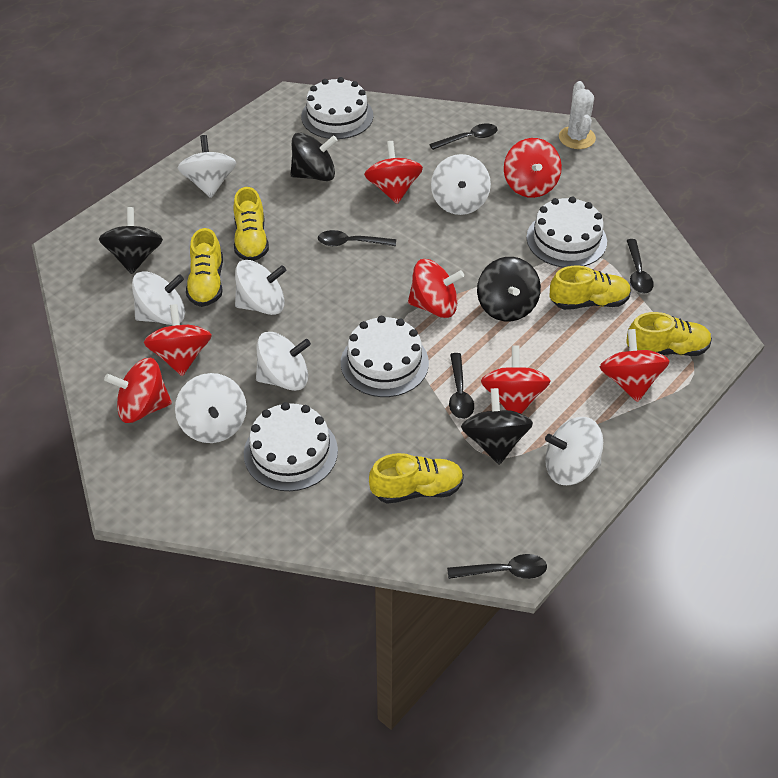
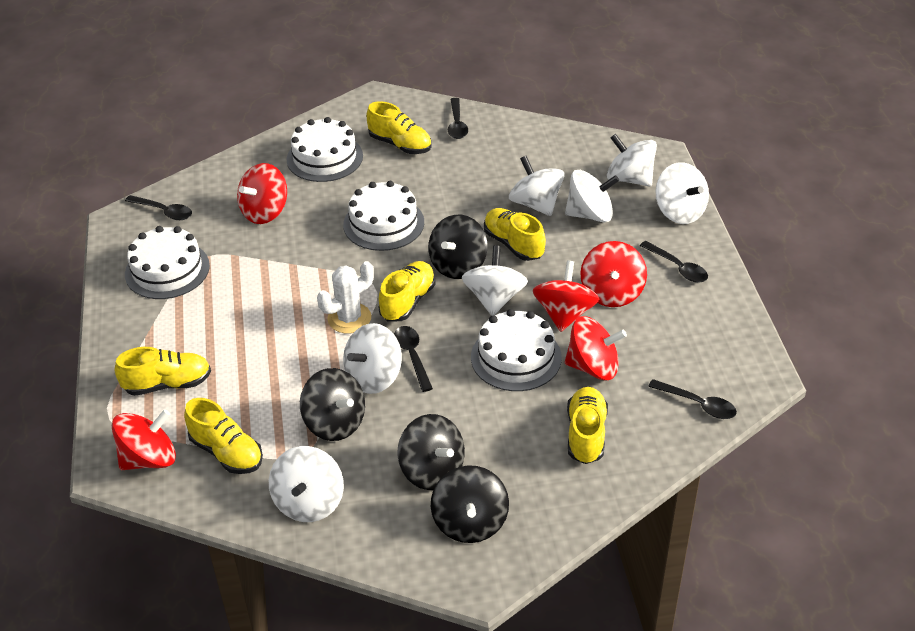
red spinning top: 7 -> 5
yellow shoe: 5 -> 6

